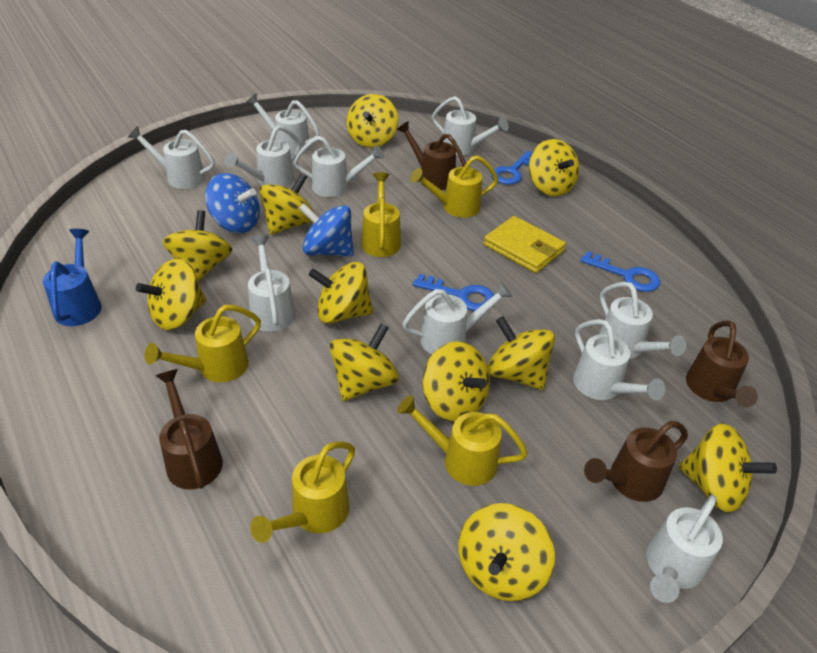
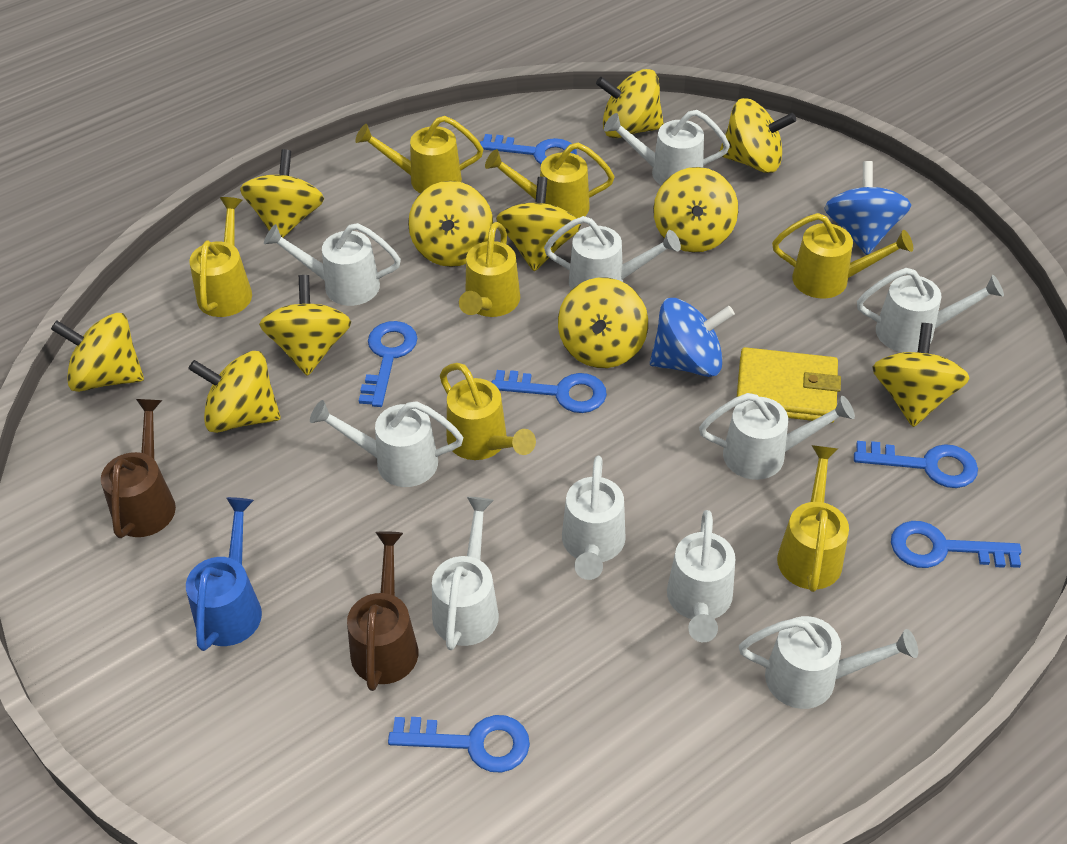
blue key: 3 -> 6
brown watering can: 4 -> 2
yellow watering can: 5 -> 7

